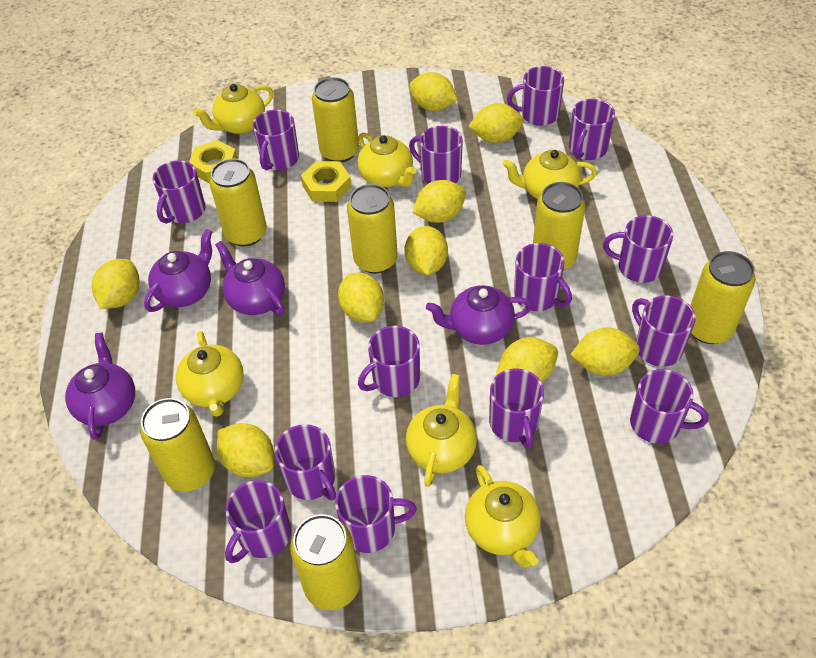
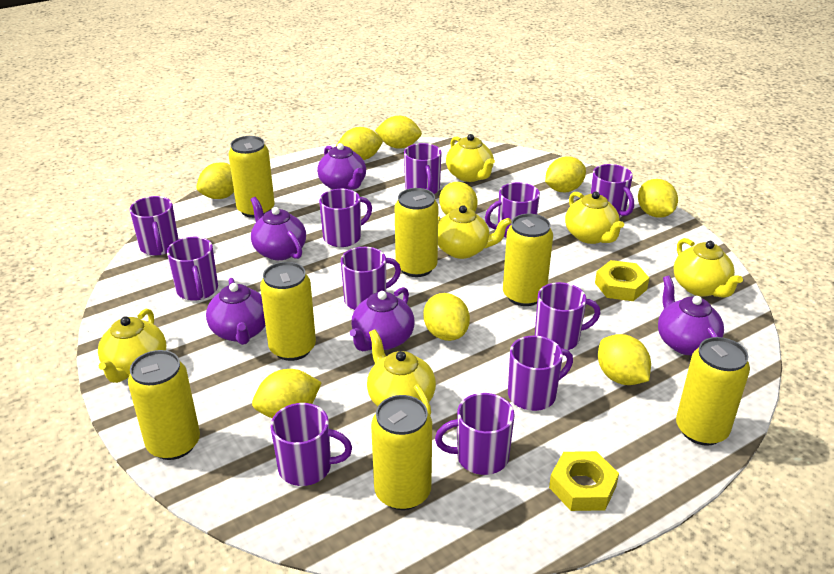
purple mug: 14 -> 11
purple teapot: 4 -> 5

